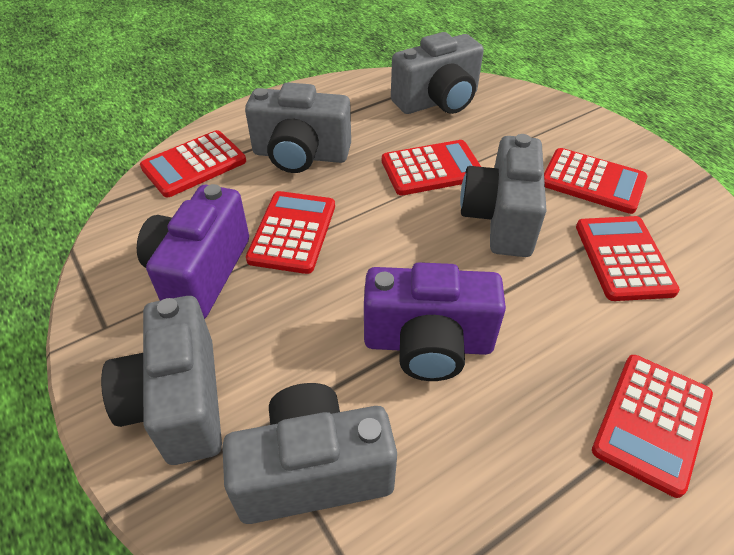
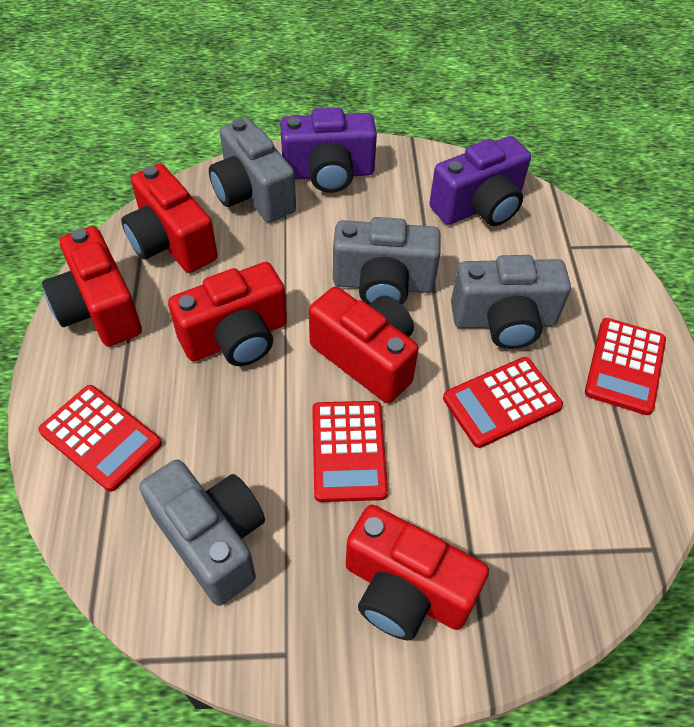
grey camera: 5 -> 4
red calculator: 6 -> 4
red camera: 0 -> 5

